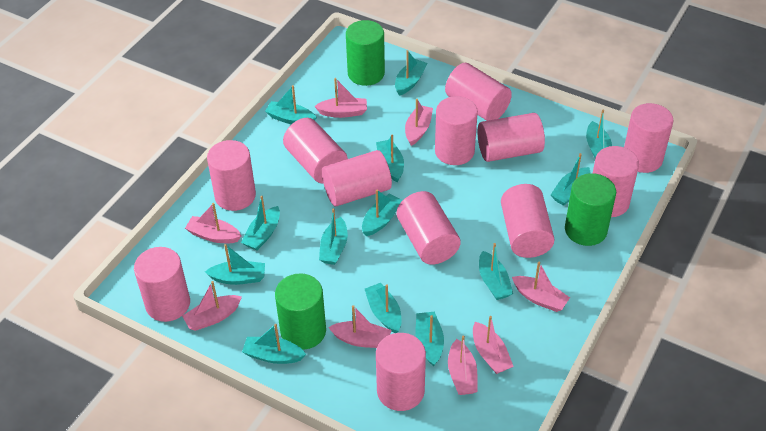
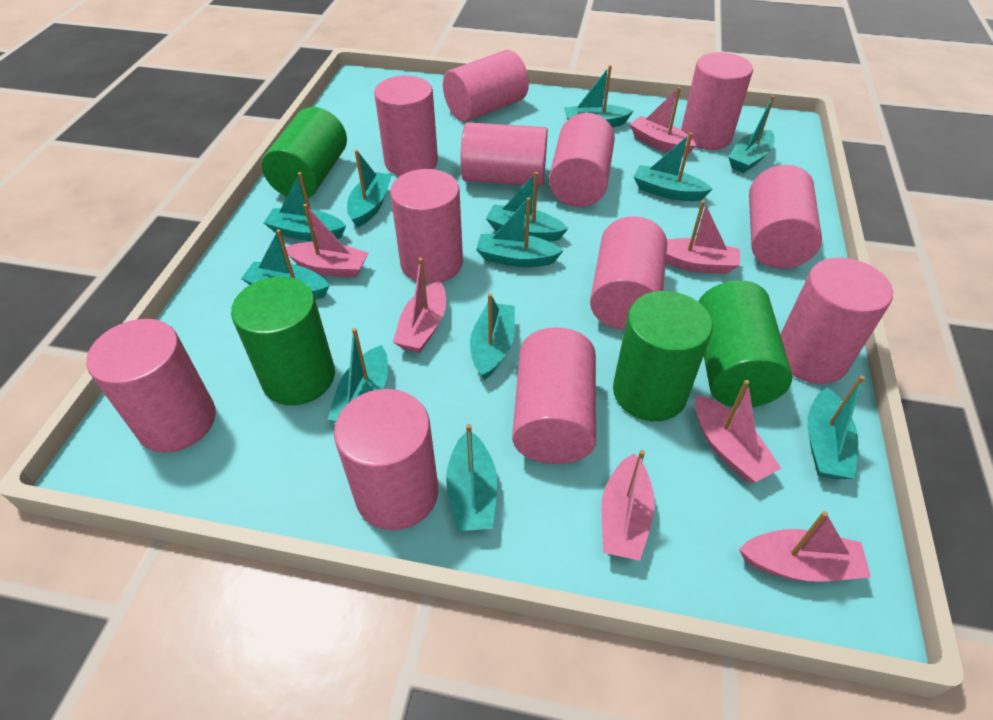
green cylinder: 3 -> 4
pink boat: 8 -> 7
turquoise boat: 13 -> 12

